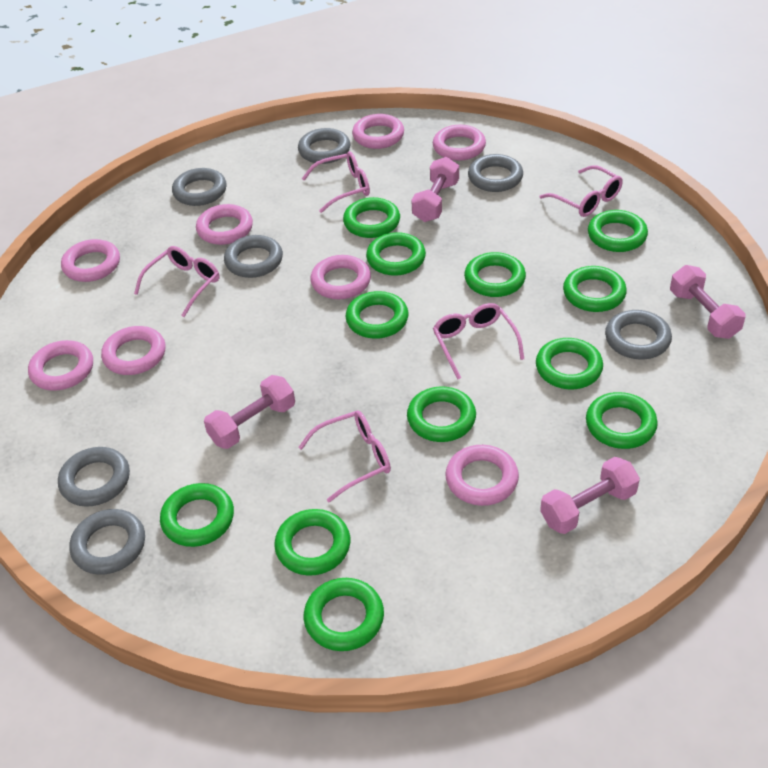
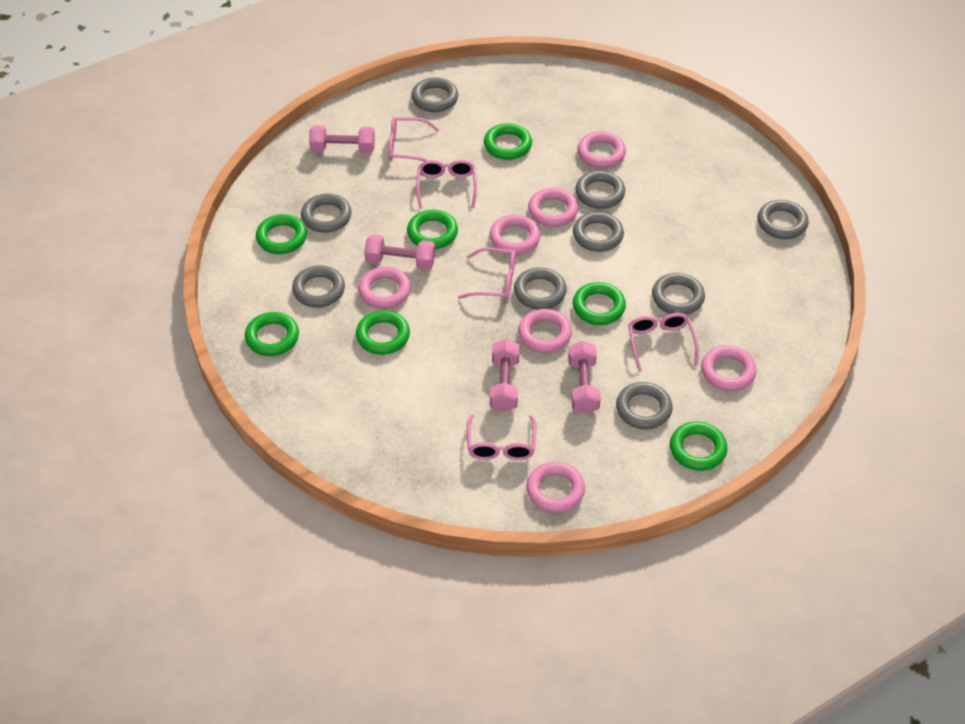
green ring: 12 -> 7
grey ring: 7 -> 9
pink ring: 8 -> 7

